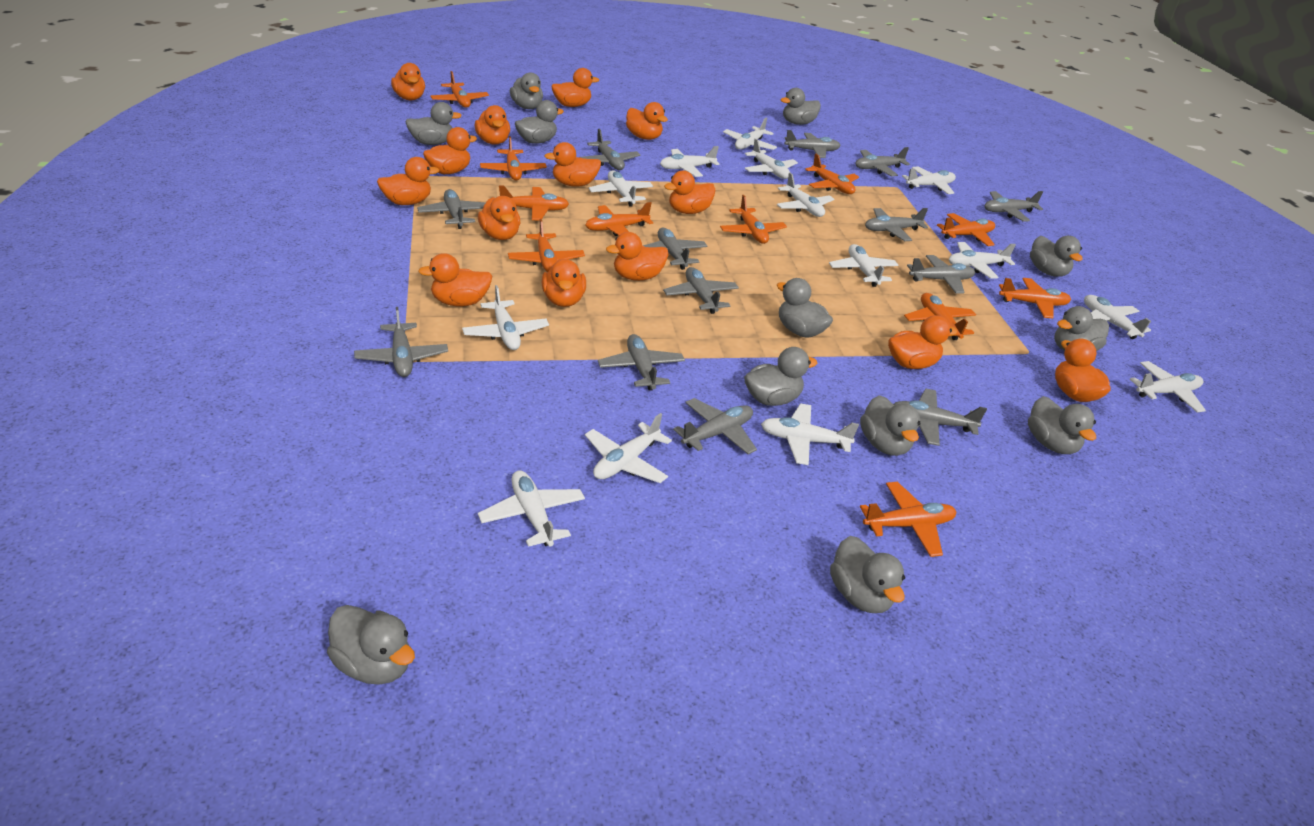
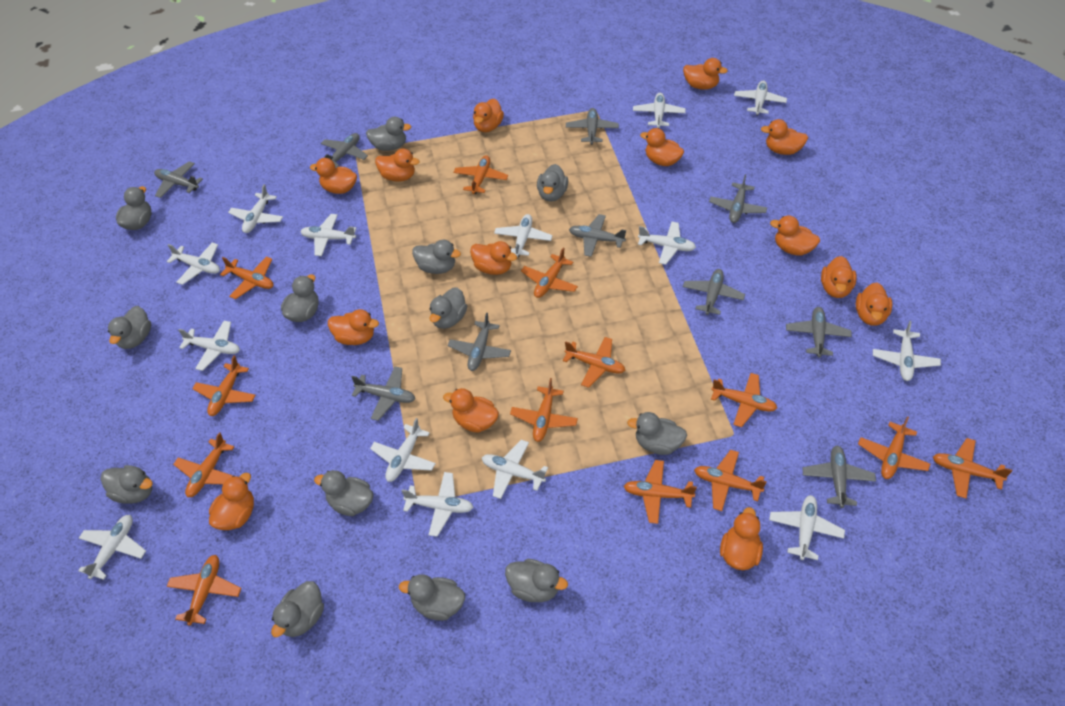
grey duck: 12 -> 13
grey plane: 13 -> 10
orange plane: 11 -> 13

